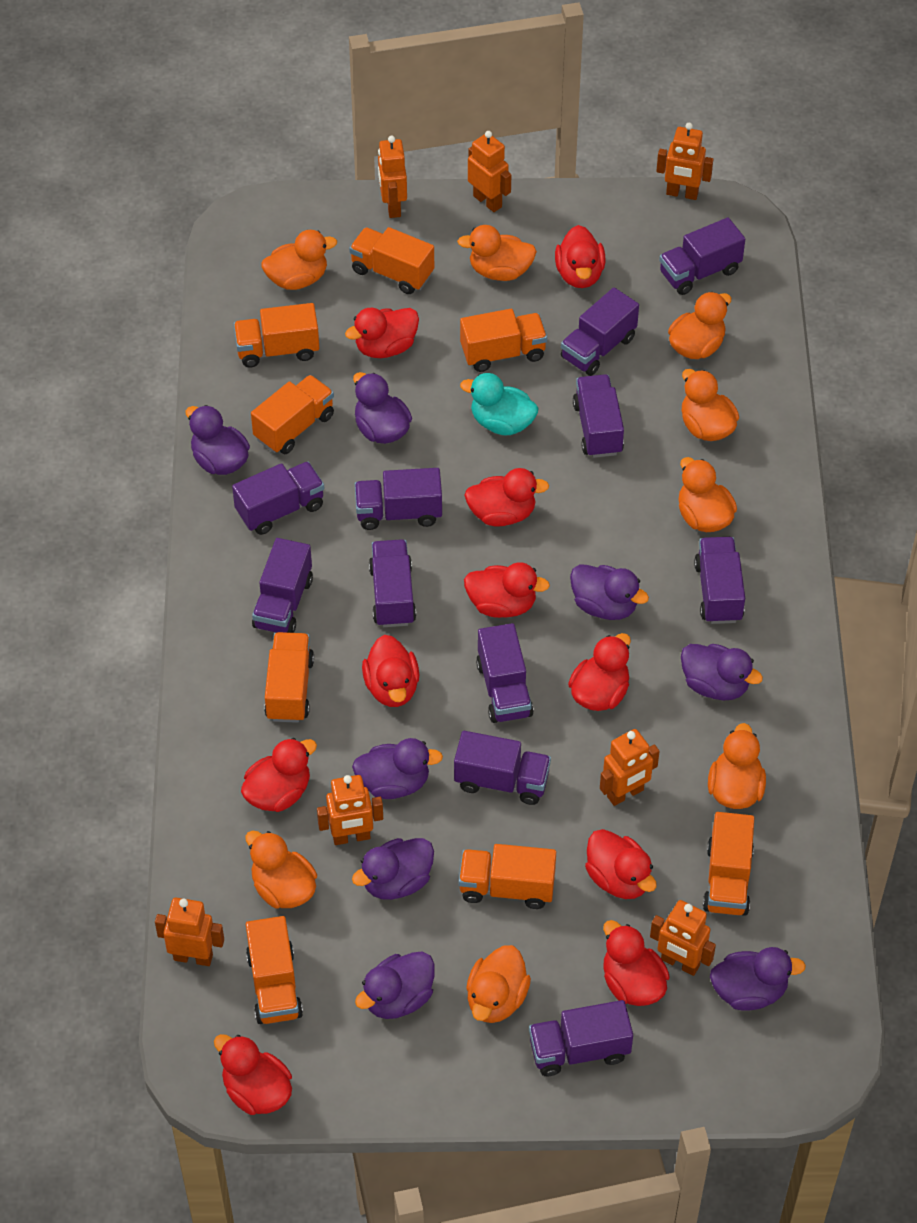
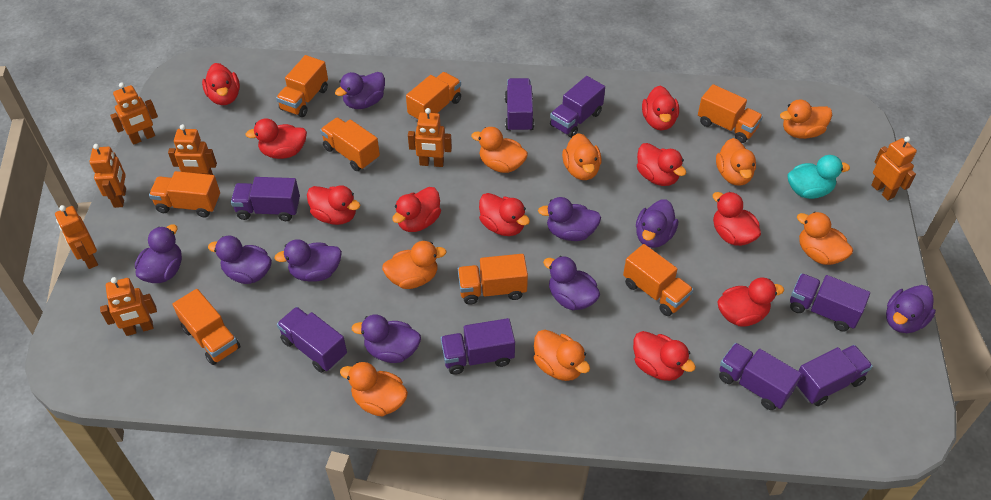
purple duck: 8 -> 9
purple truck: 11 -> 8

